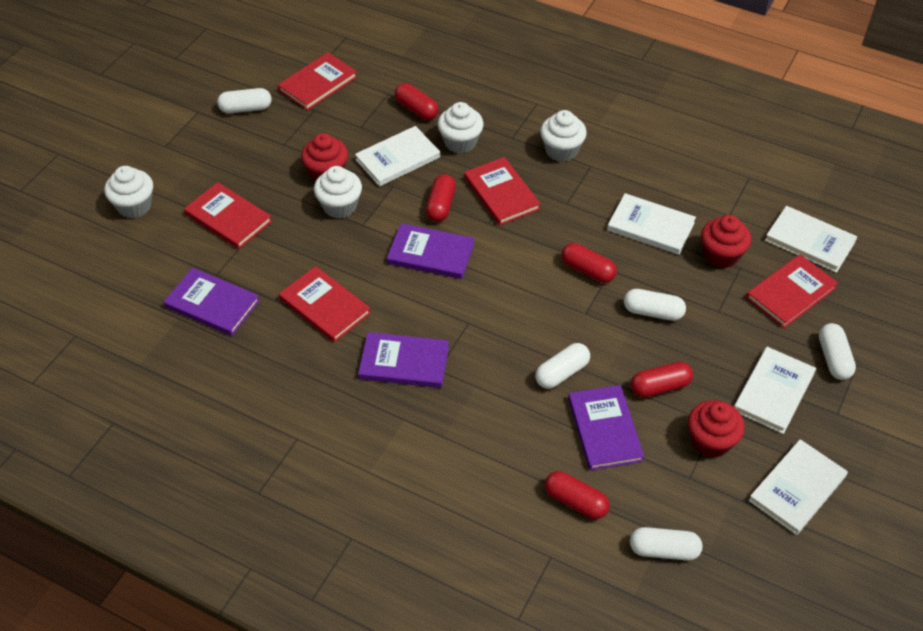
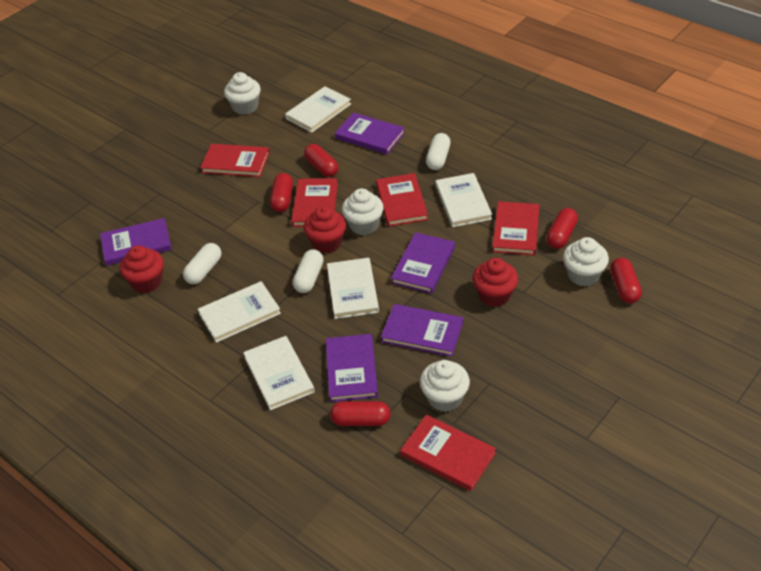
purple book: 4 -> 5
white capsule: 5 -> 3

